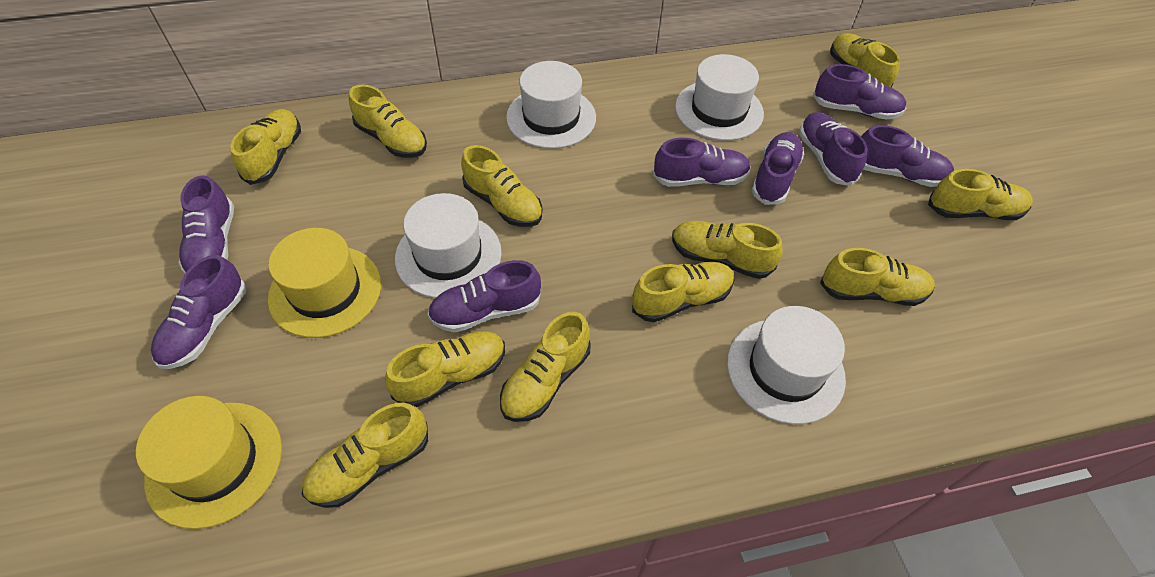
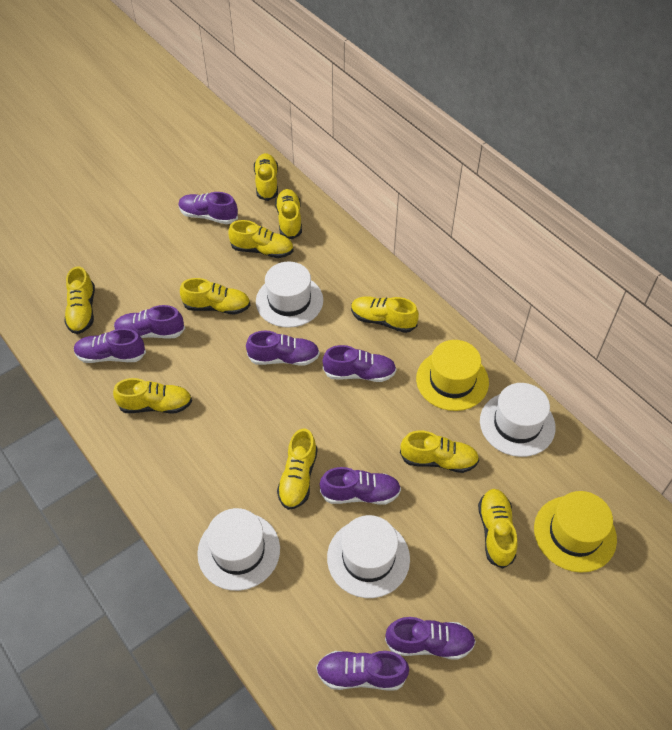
yellow shoe: 11 -> 10

